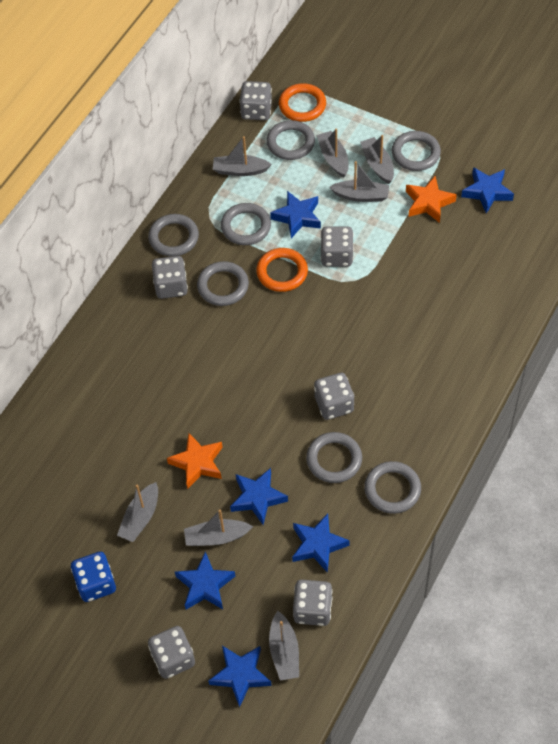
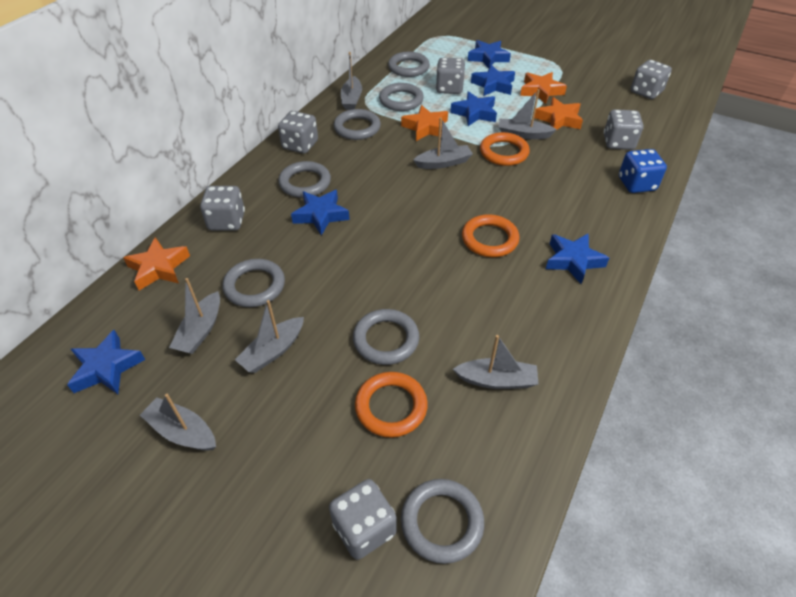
orange ring: 2 -> 3
orange star: 2 -> 4

